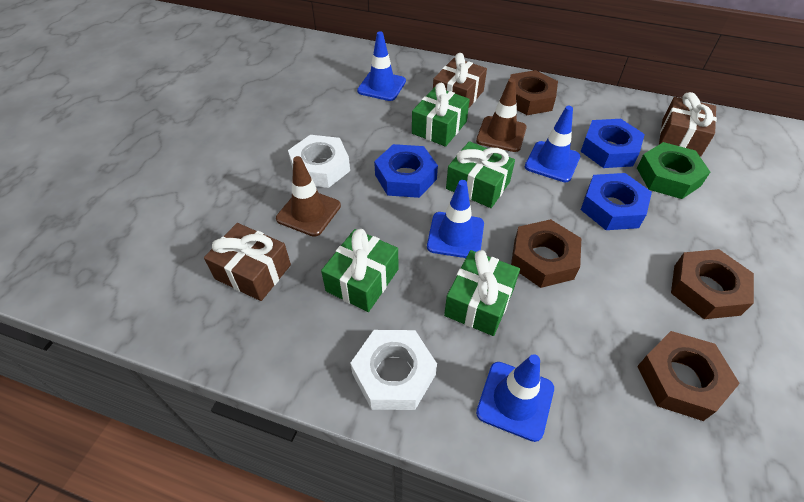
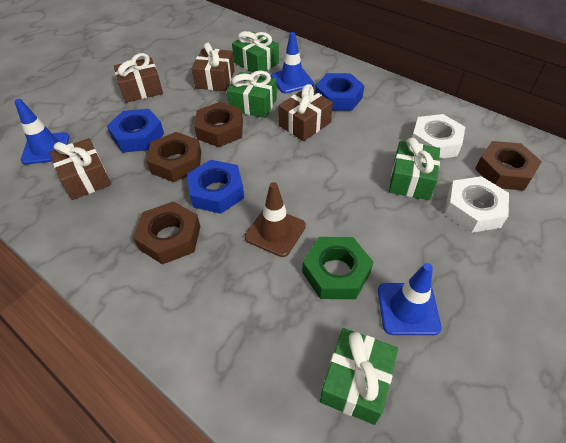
blue traffic cone: 4 -> 3
brown gift: 3 -> 4
brown traffic cone: 2 -> 1

